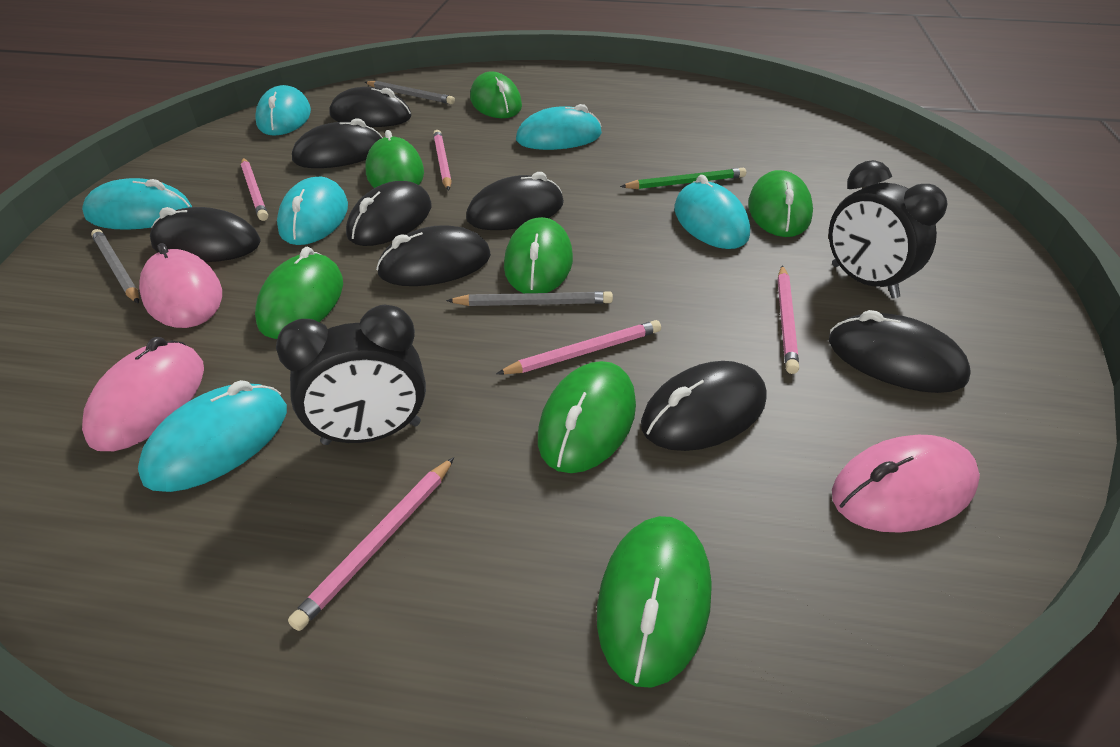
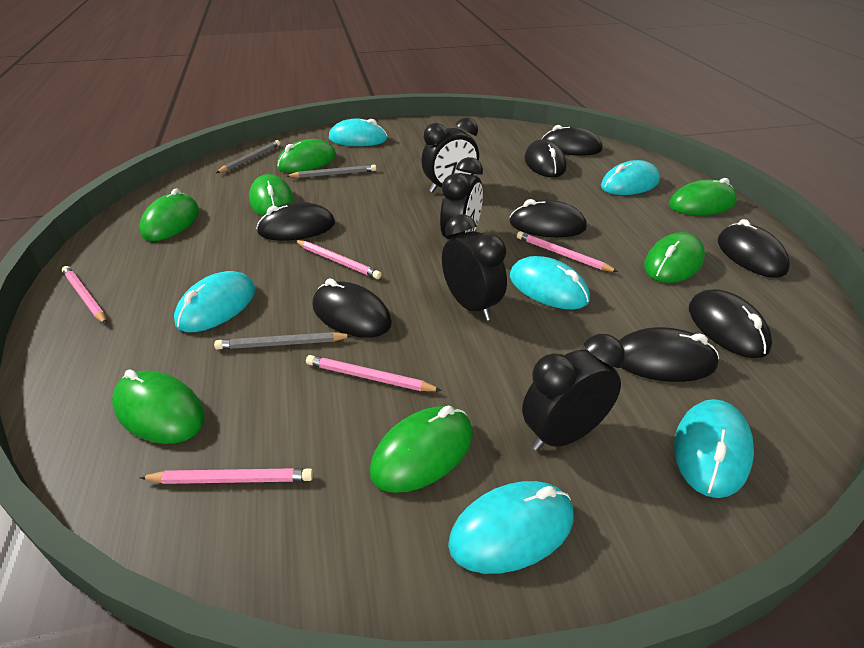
black clock: 2 -> 4
green pencil: 1 -> 0
pink mouse: 3 -> 0

